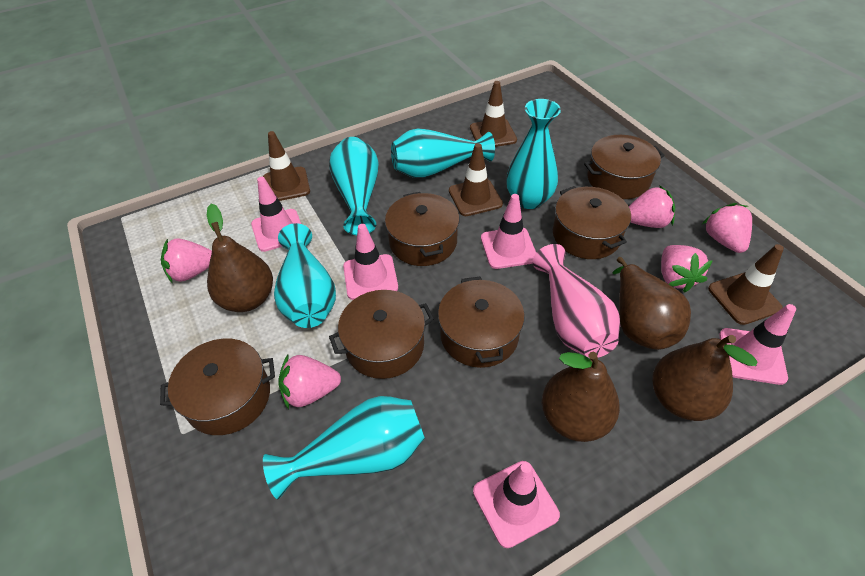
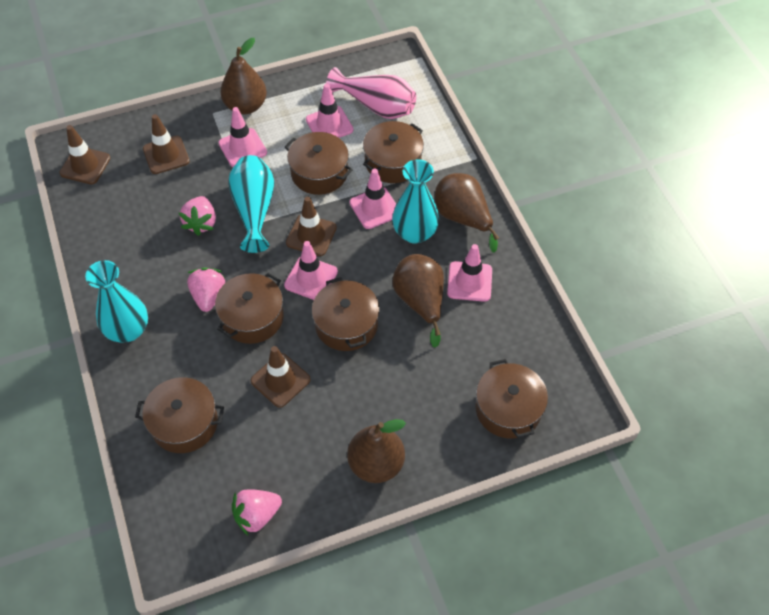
pink strawberry: 5 -> 3
turquoise vase: 5 -> 3

